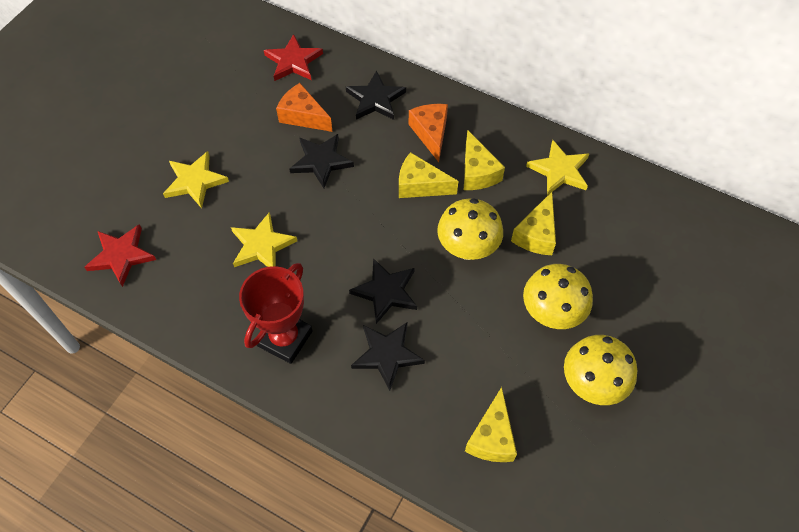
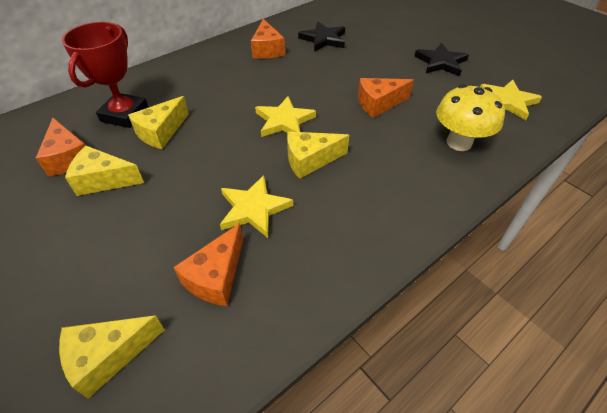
black star: 4 -> 2
orange cheese: 2 -> 4
red star: 2 -> 0
yellow mushroom: 3 -> 1

